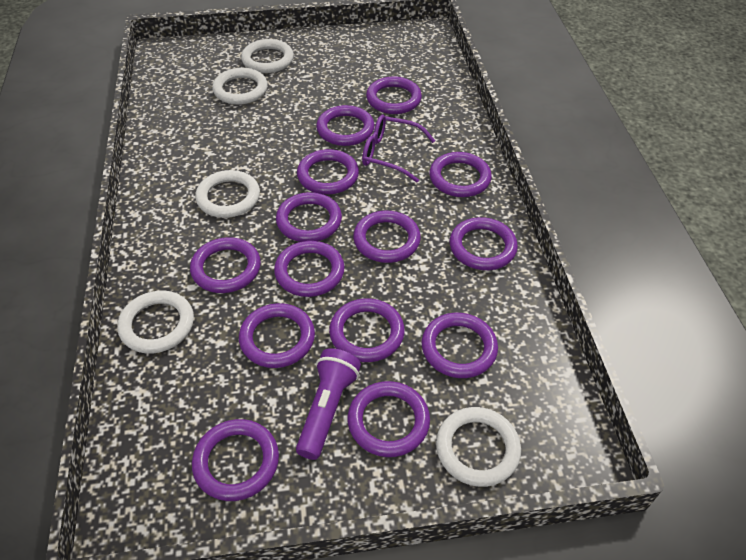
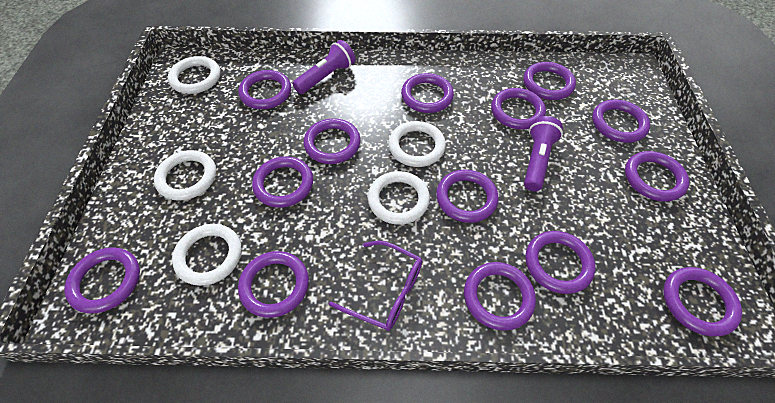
purple flashlight: 1 -> 2

